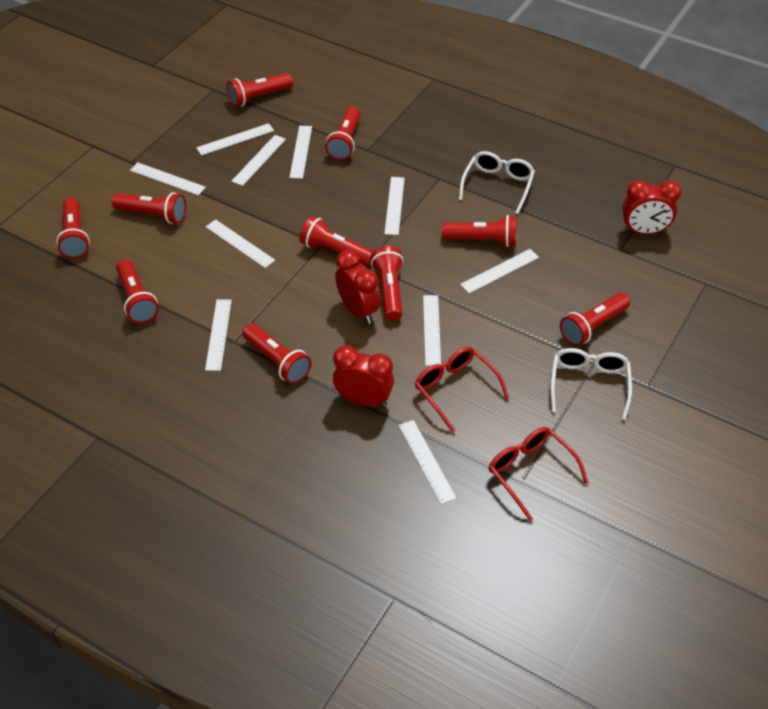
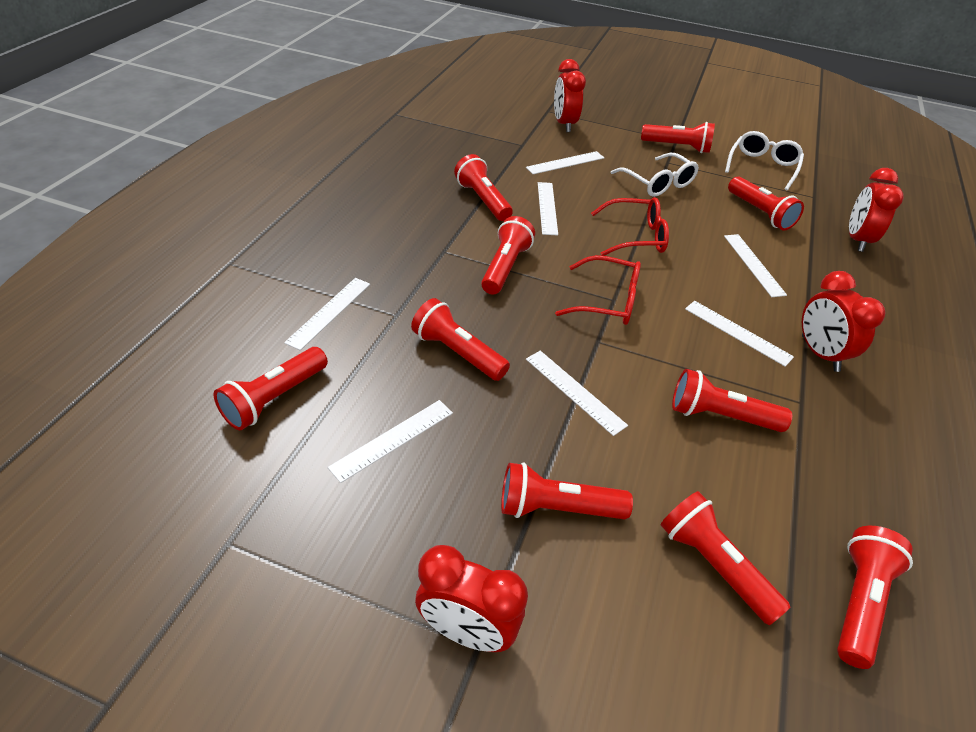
red clock: 3 -> 4
white ruler: 10 -> 7

